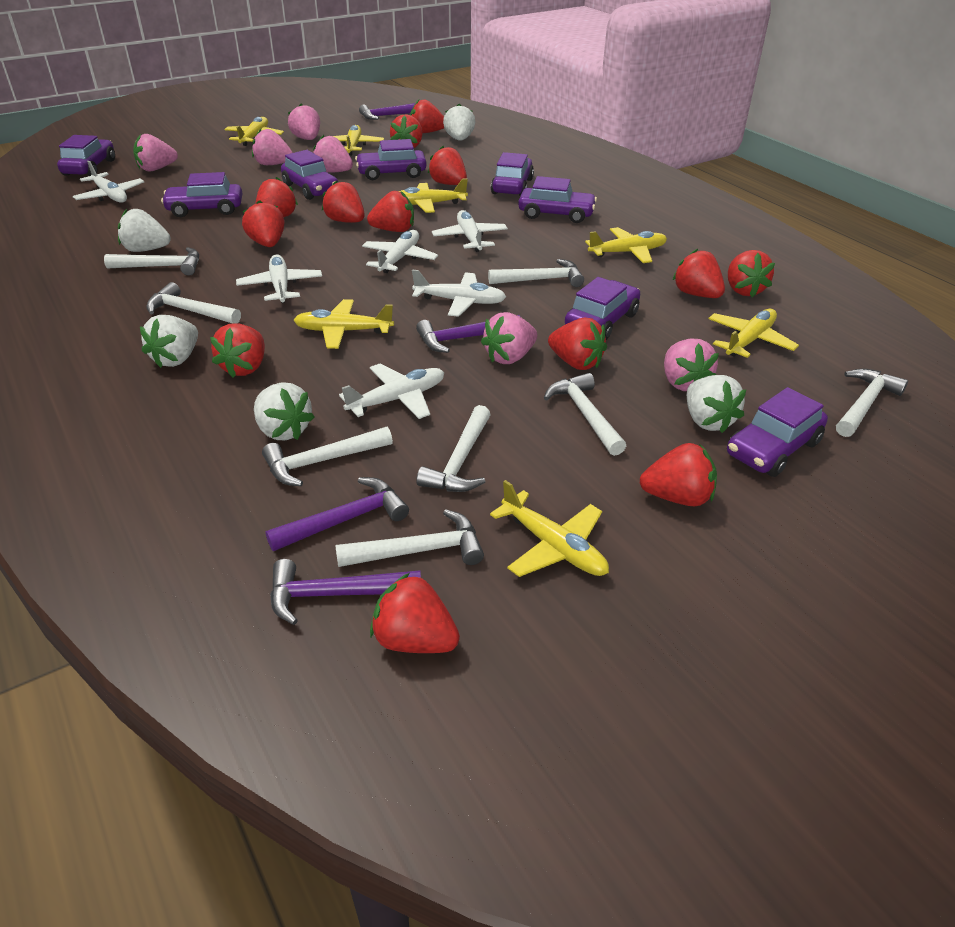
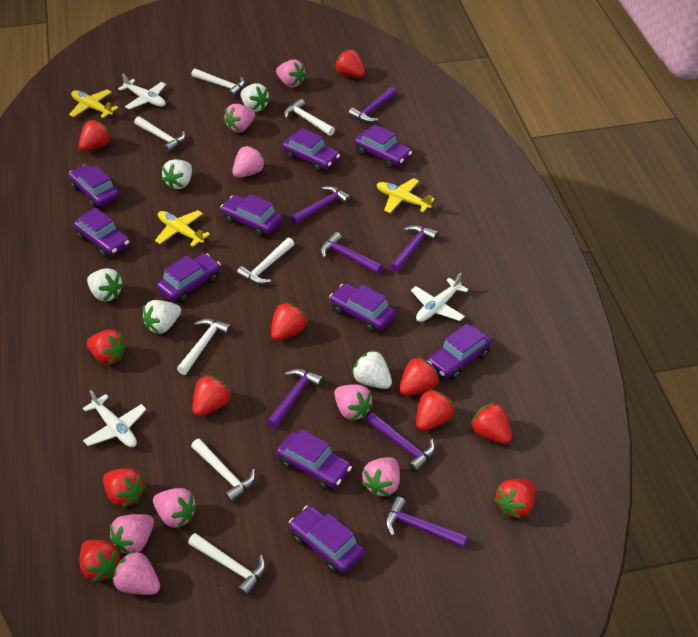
pink strawberry: 6 -> 8
purple car: 8 -> 10
purple hammer: 4 -> 7
red strawberry: 13 -> 11
white hammer: 8 -> 7
white plane: 6 -> 3
yellow plane: 7 -> 3

